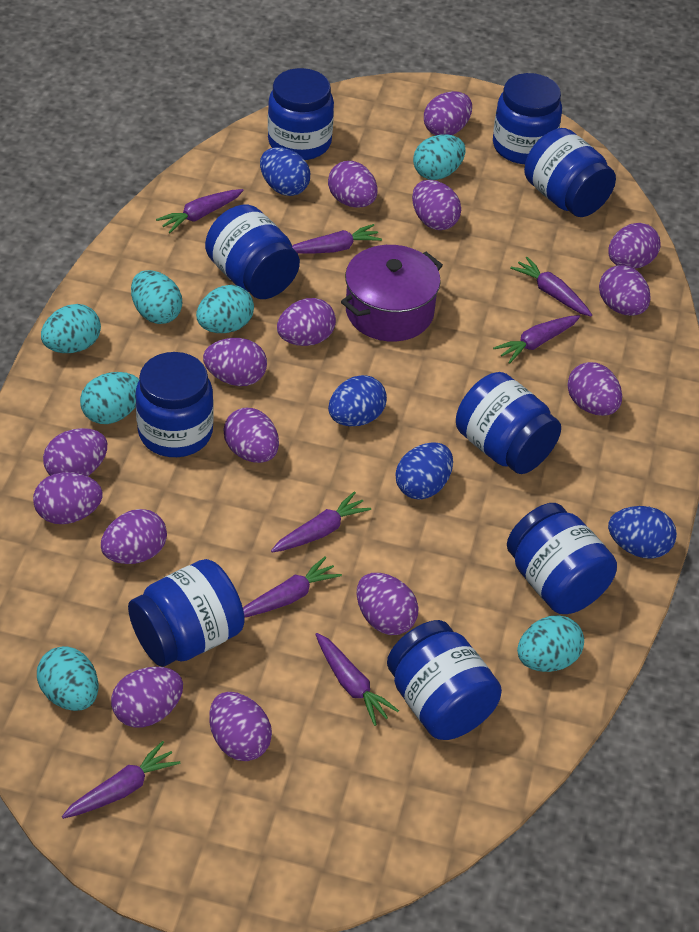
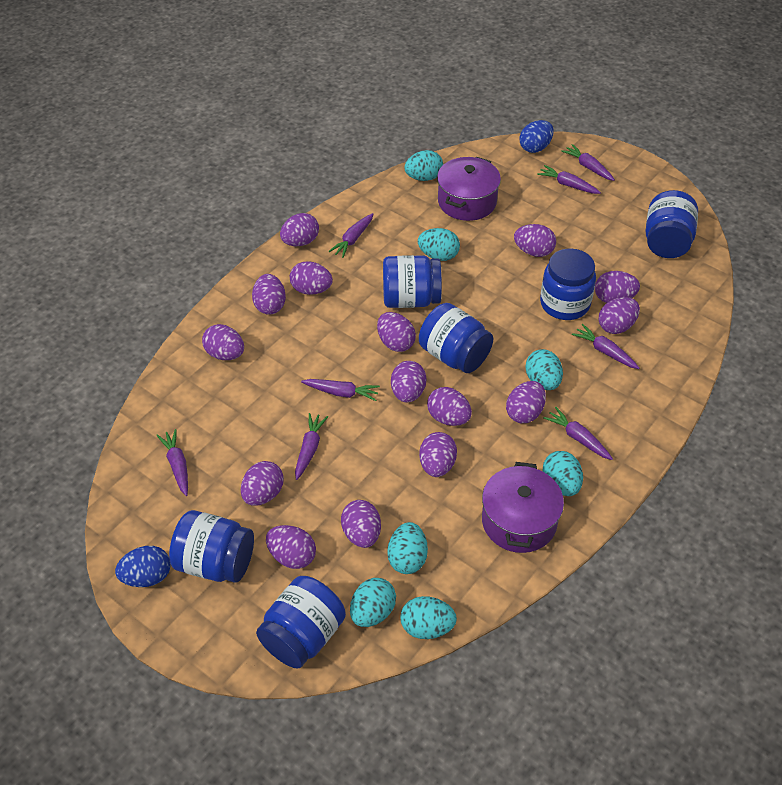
blue egg: 4 -> 2
blue jar: 9 -> 6
purple pot: 1 -> 2

